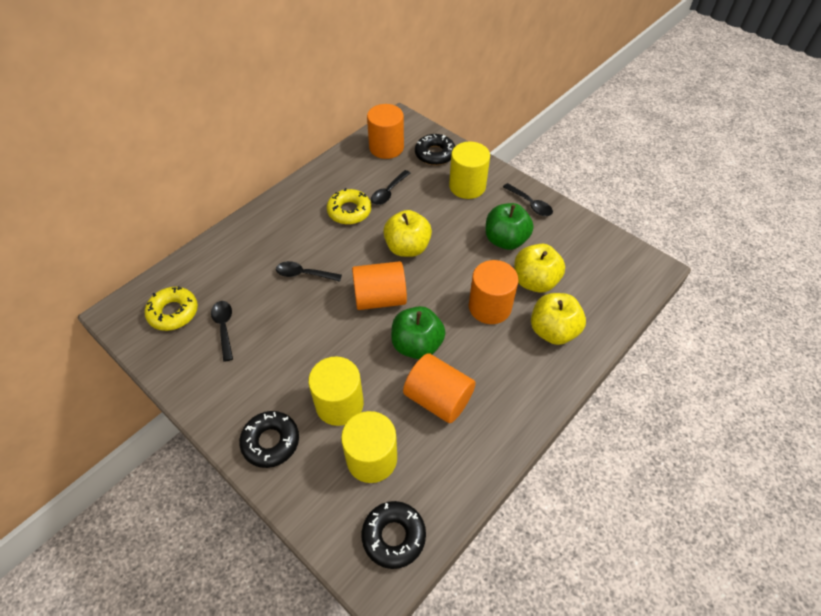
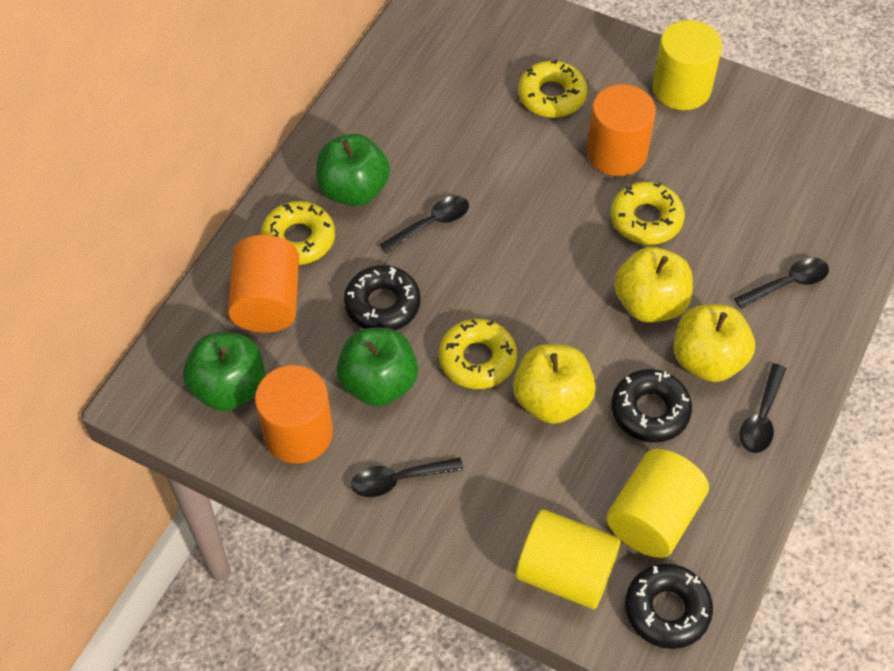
green apple: 2 -> 3
orange cylinder: 4 -> 3
yellow donut: 2 -> 4

